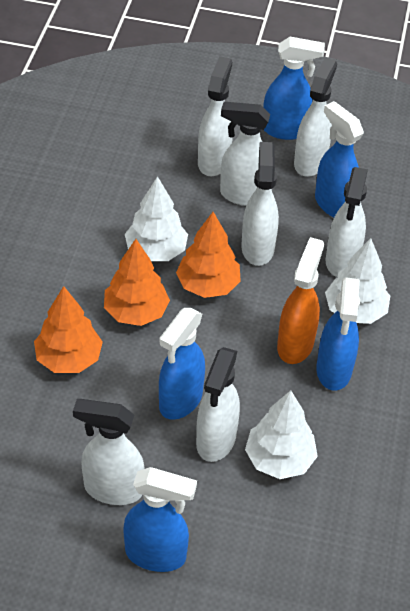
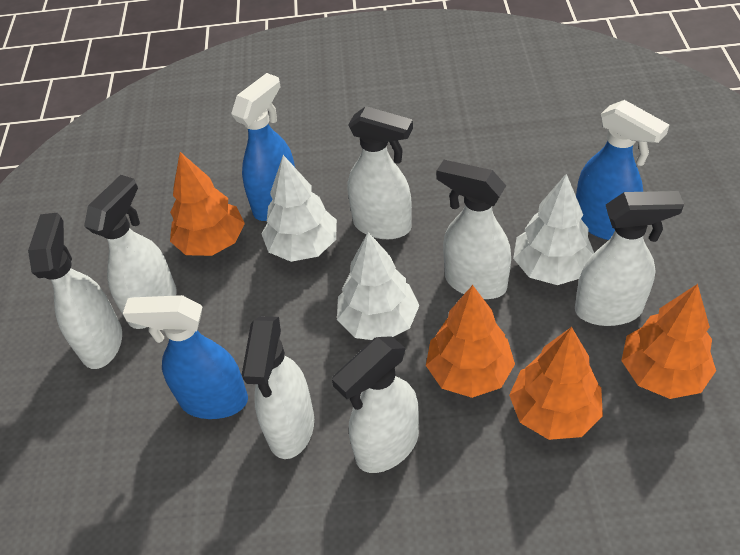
blue spray bottle: 5 -> 3
orange spray bottle: 1 -> 0
orange tree: 3 -> 4

